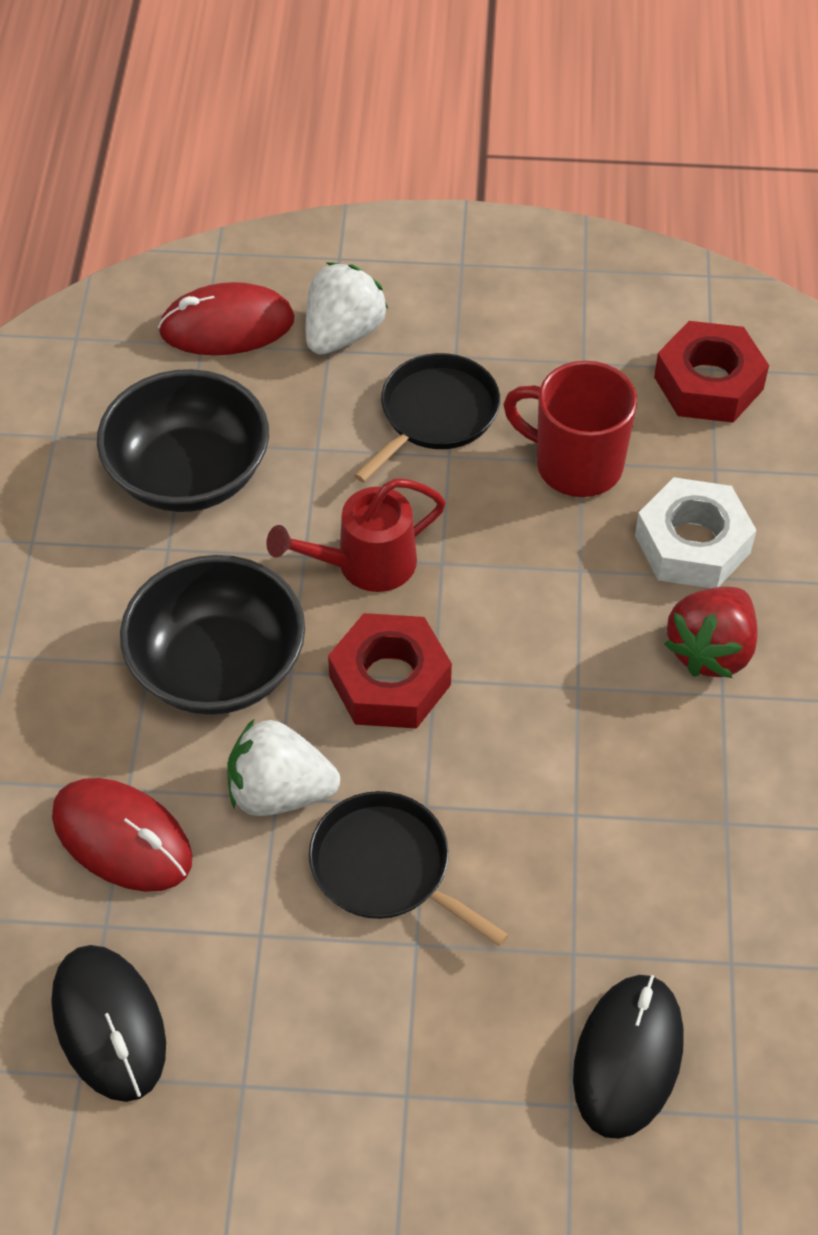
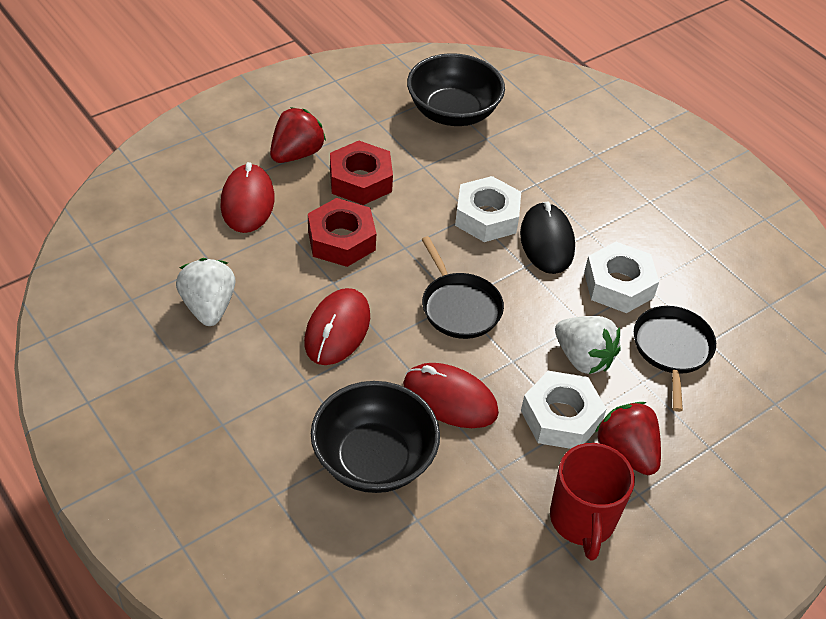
black mouse: 2 -> 1
red mouse: 2 -> 3
red strawberry: 1 -> 2
red watering can: 1 -> 0
white nut: 1 -> 3

